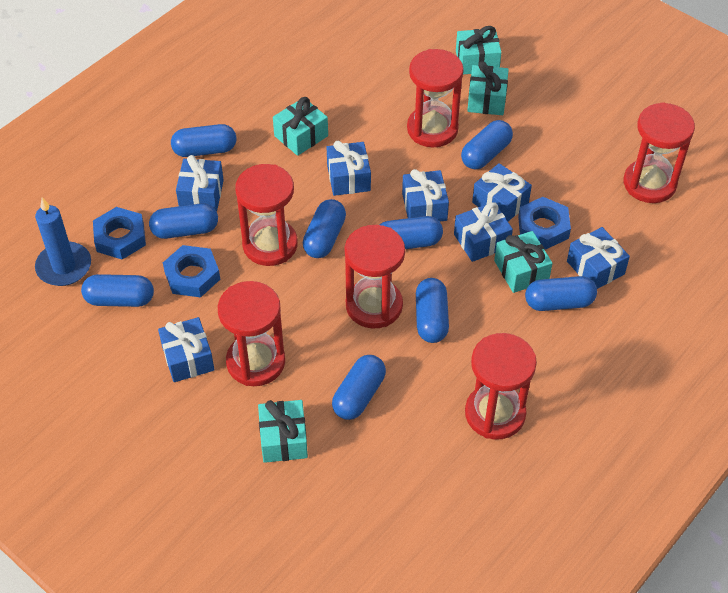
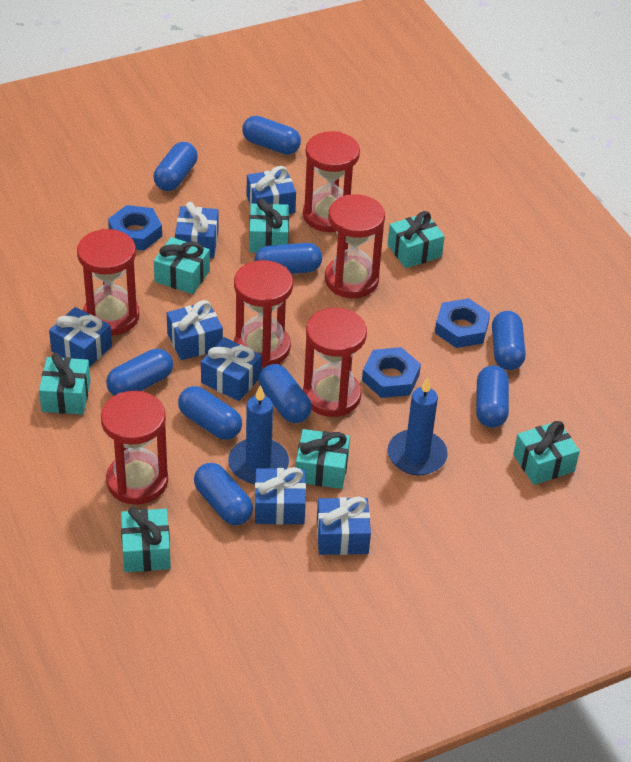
blue candle: 1 -> 2
turquoise gift: 5 -> 7

